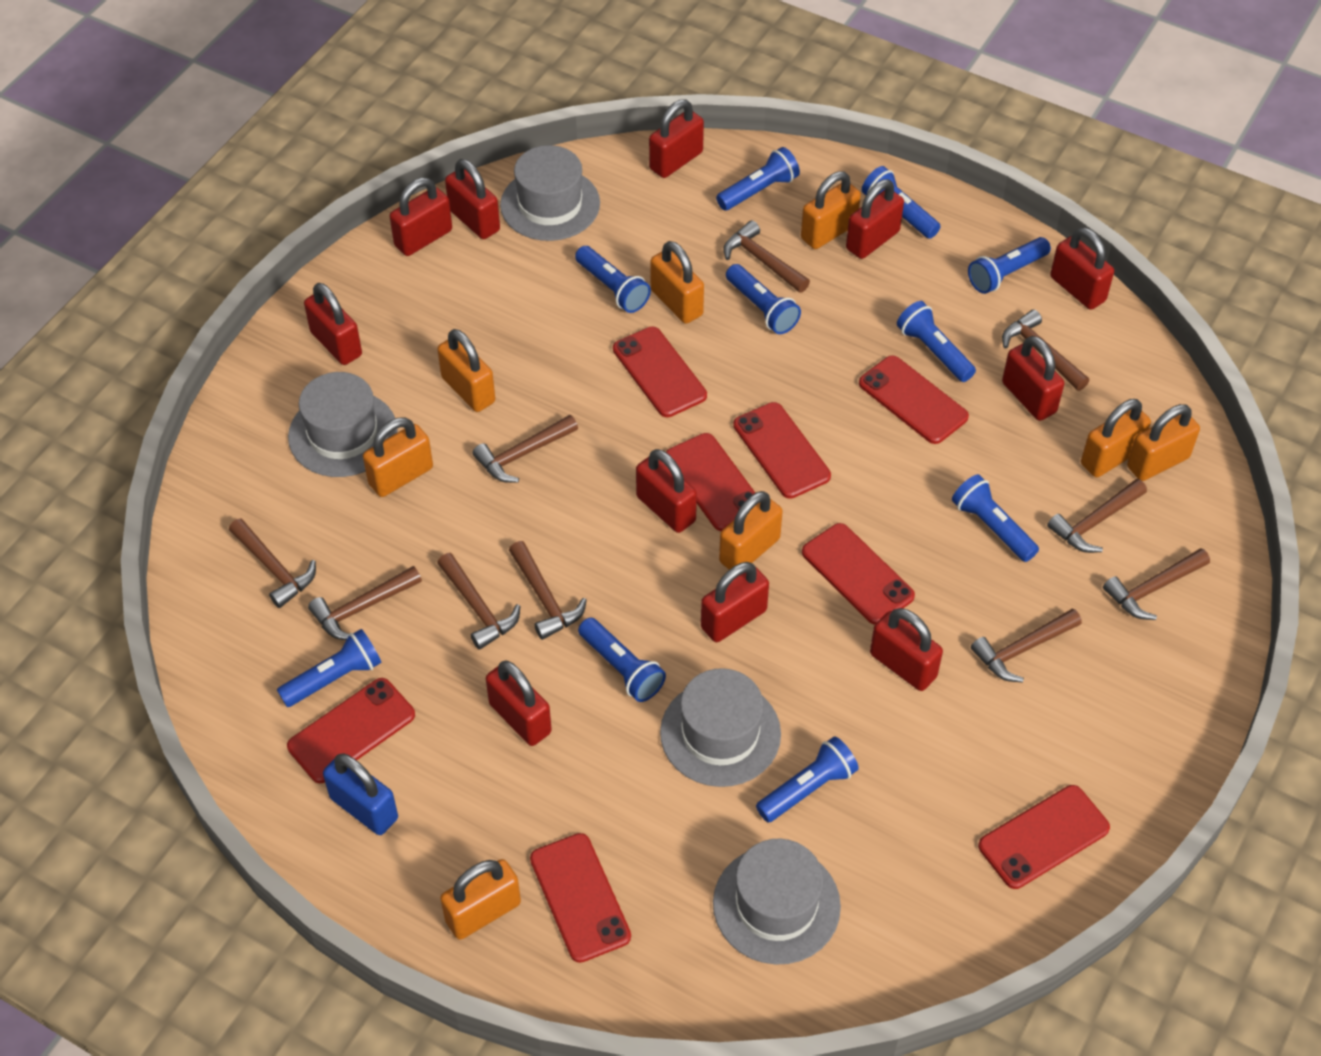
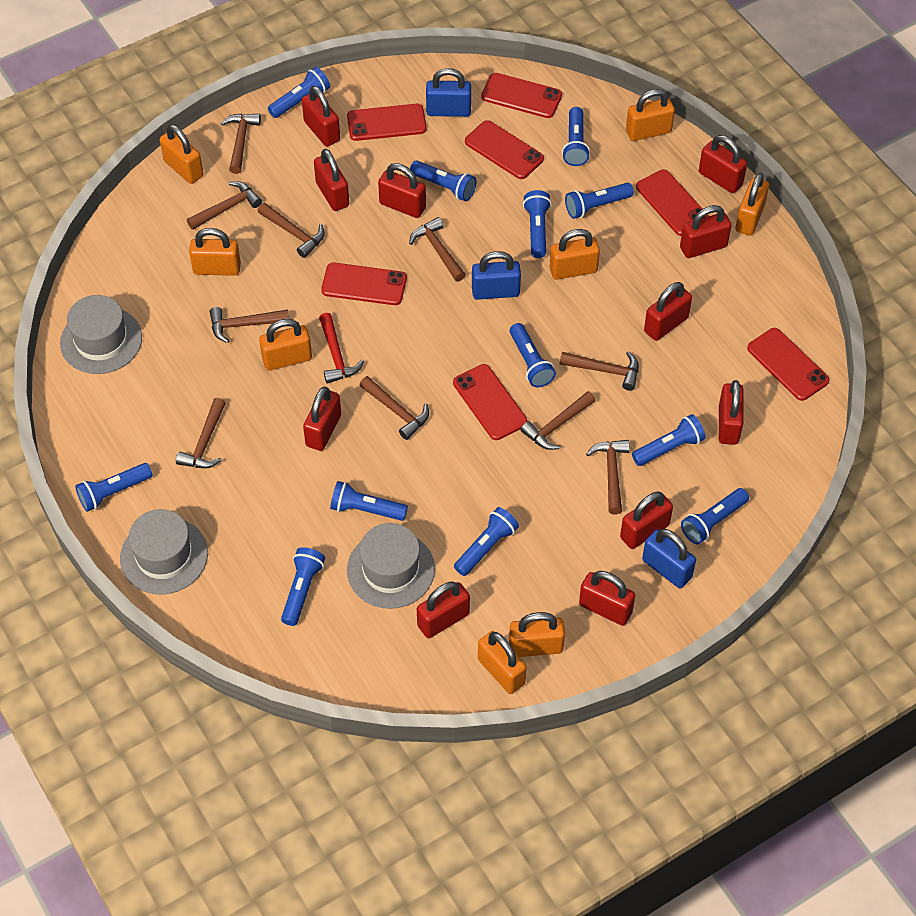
blue flashlight: 10 -> 12
blue padlock: 1 -> 3
grey hat: 4 -> 3
red hammer: 0 -> 1
red phone: 8 -> 7

